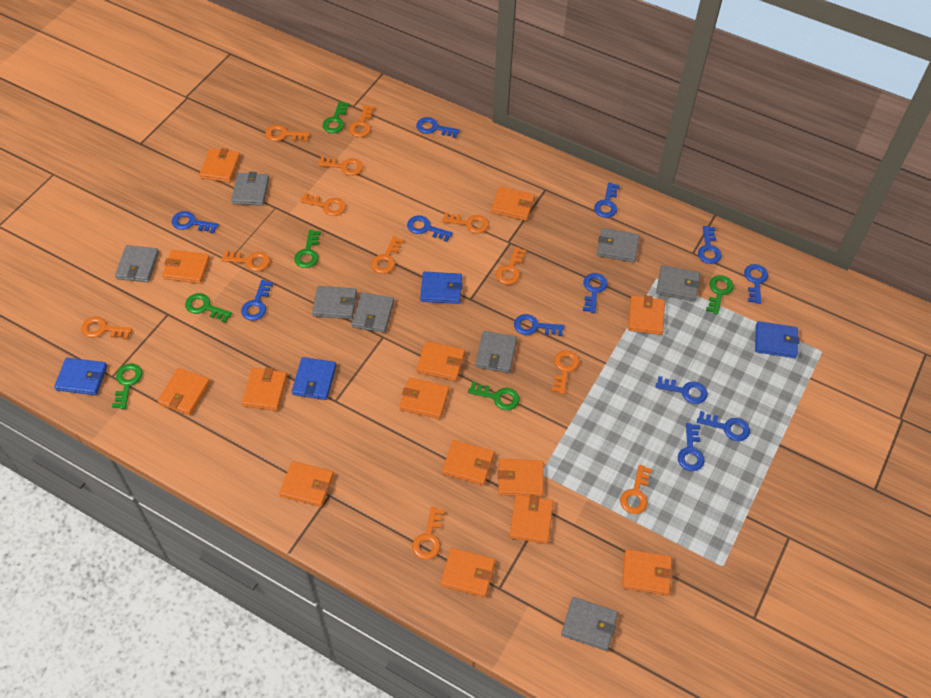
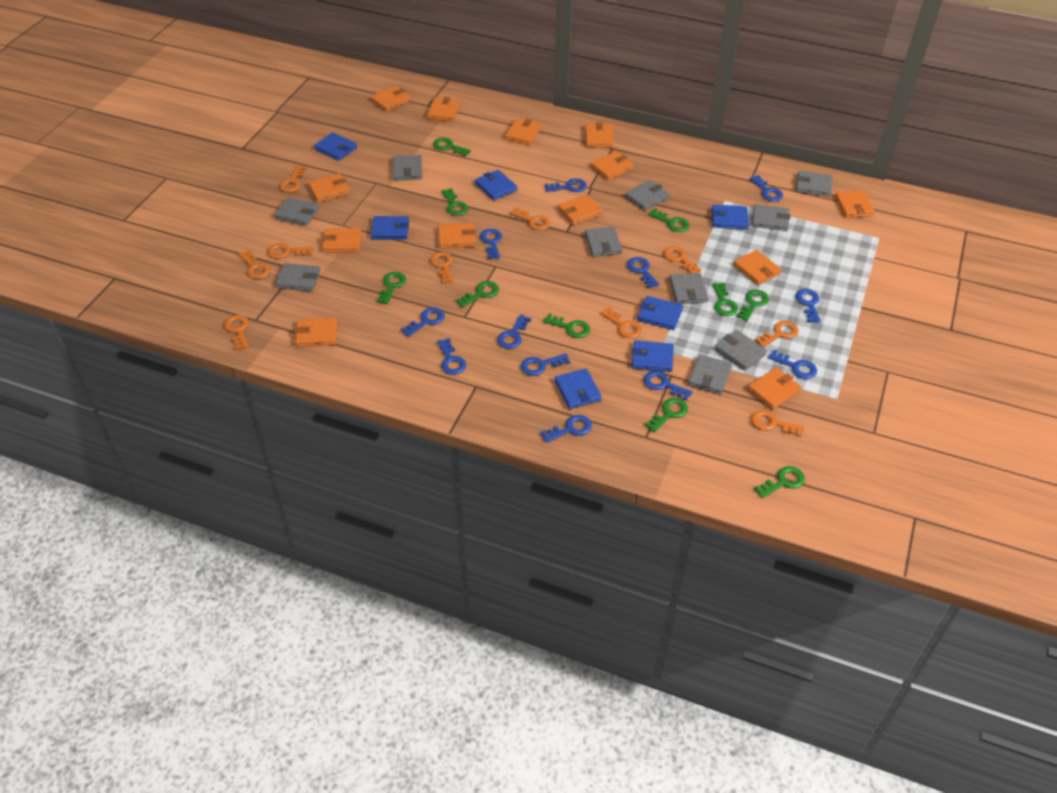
blue wallet: 4 -> 7
green key: 6 -> 10
grey wallet: 8 -> 10
orange key: 12 -> 10
orange wallet: 14 -> 13

